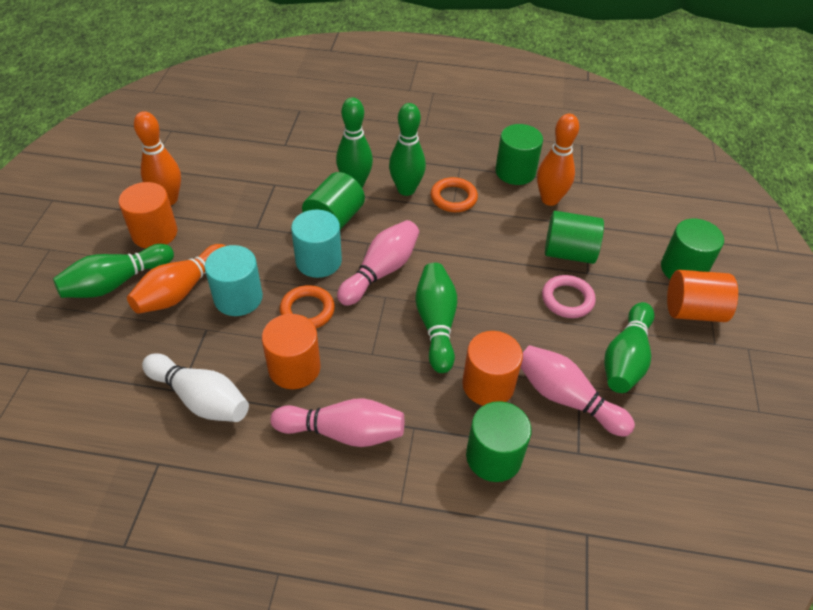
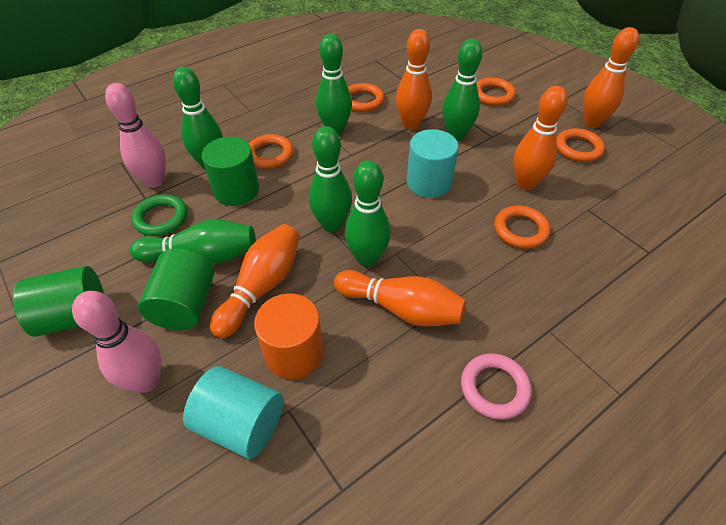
green bowling pin: 5 -> 6
green cylinder: 5 -> 3
green ring: 0 -> 1
orange bowling pin: 3 -> 5
orange cylinder: 4 -> 1
orange ring: 2 -> 5
pink bowling pin: 3 -> 2
white bowling pin: 1 -> 0

